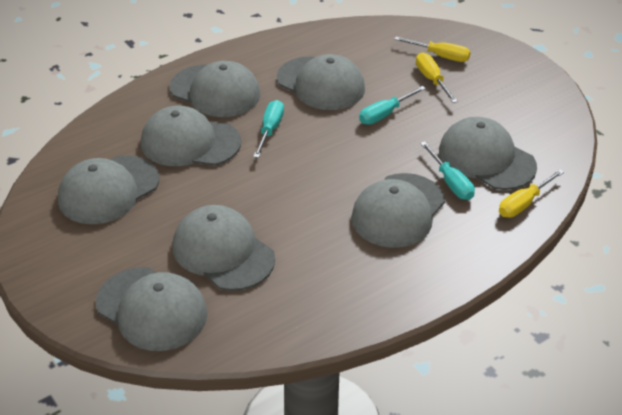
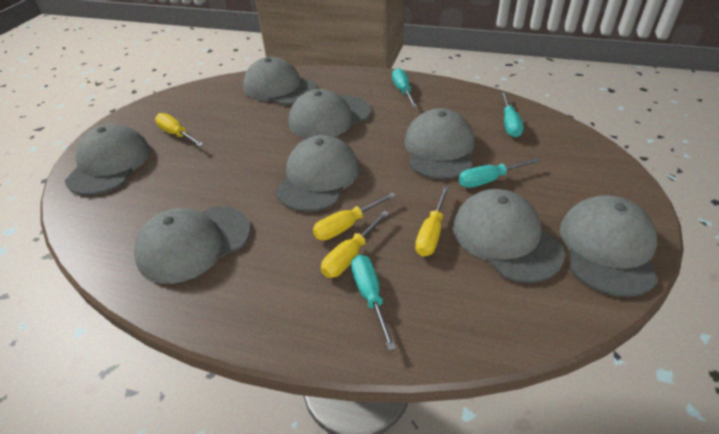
turquoise screwdriver: 3 -> 4
yellow screwdriver: 3 -> 4

